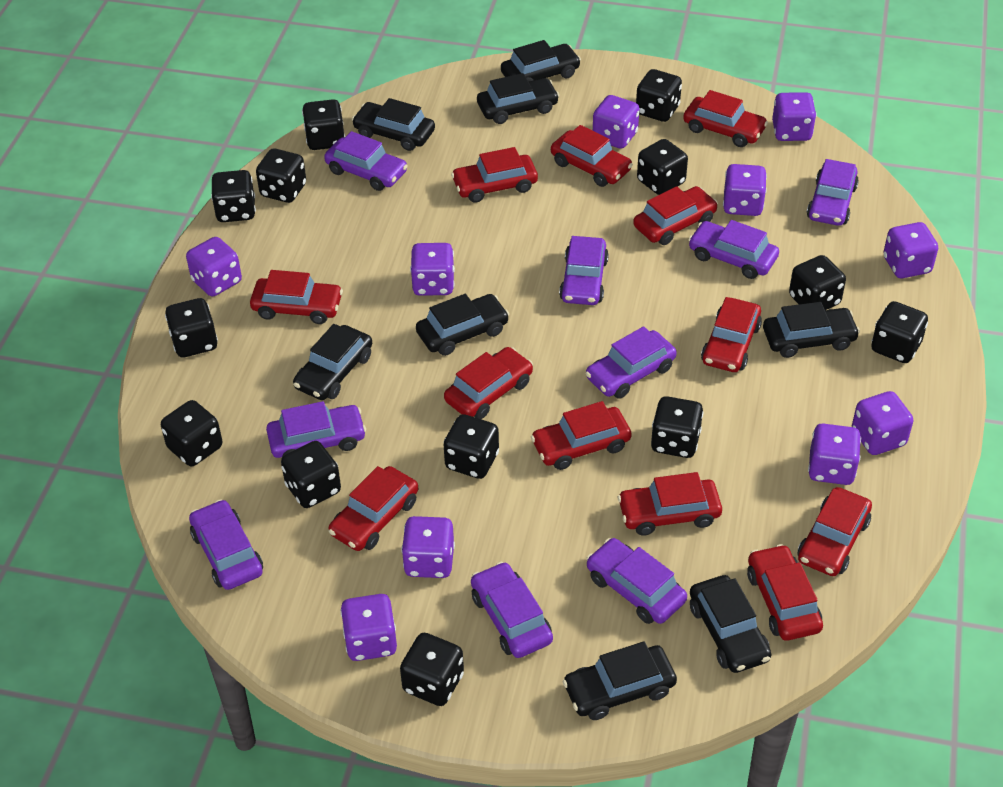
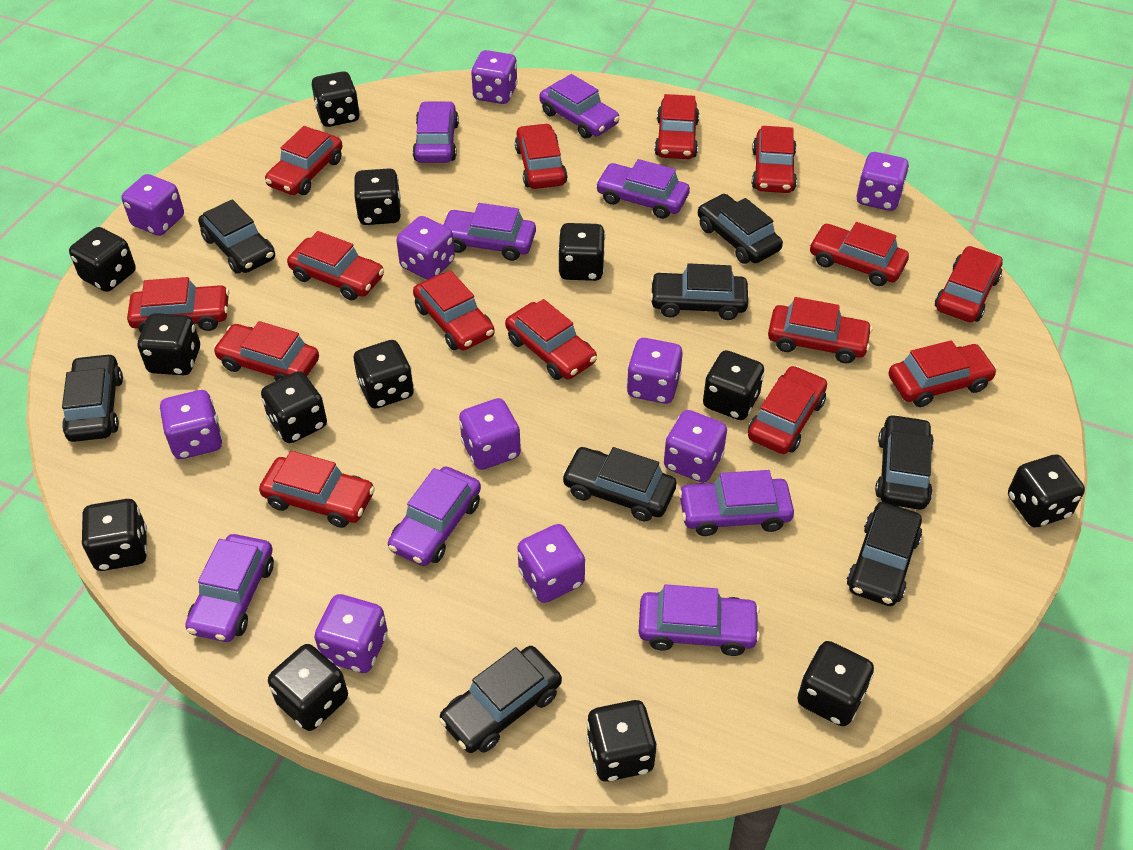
purple car: 9 -> 8
red car: 12 -> 15

